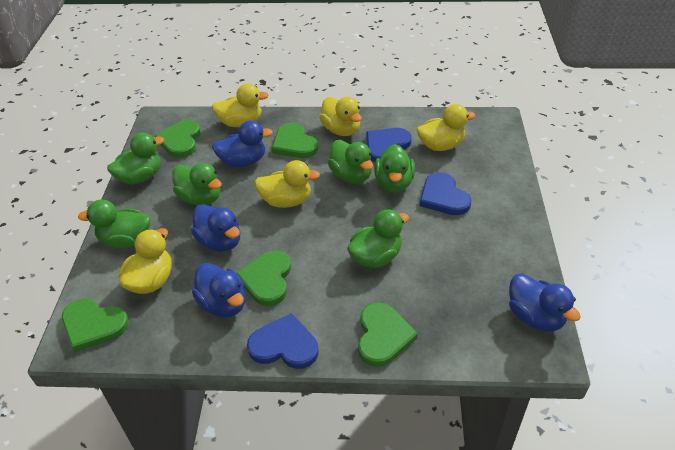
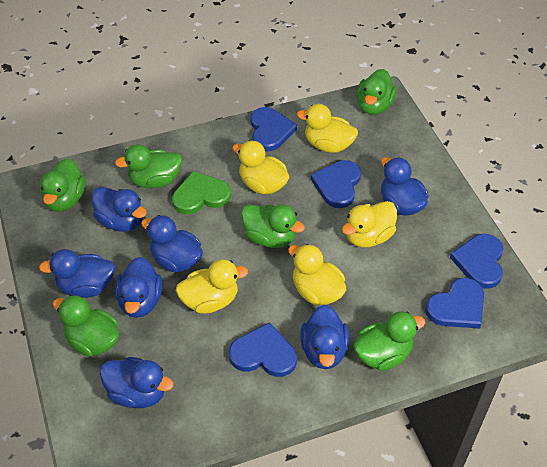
blue duck: 4 -> 7
blue heart: 3 -> 5
green heart: 5 -> 1

